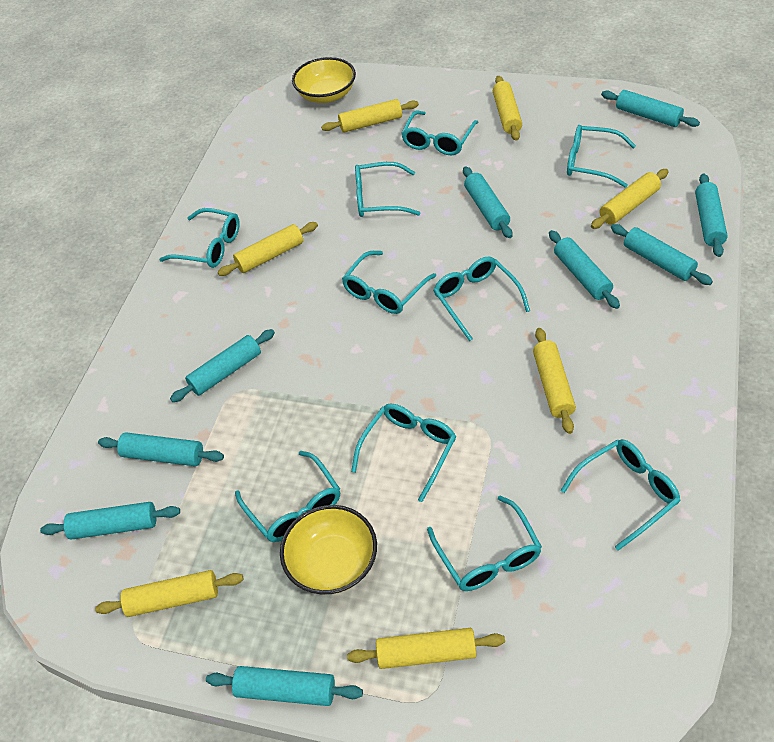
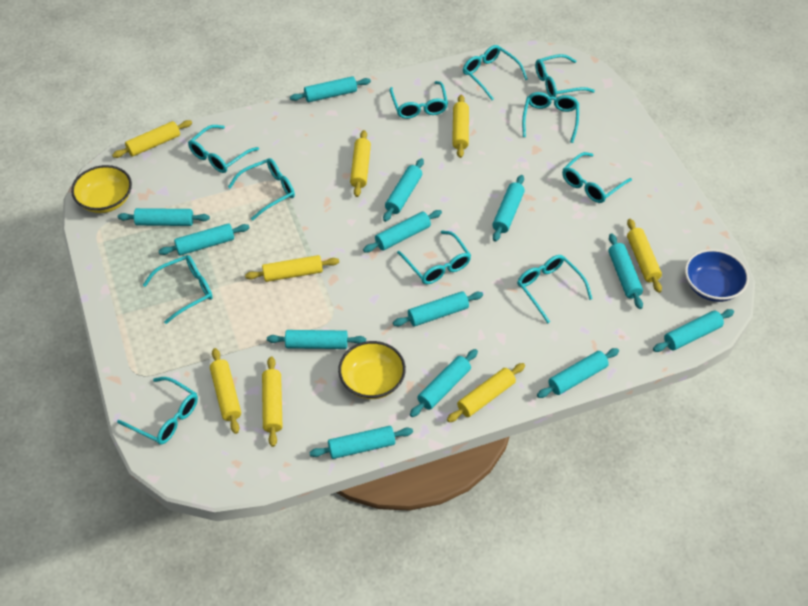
blue bowl: 0 -> 1
turquoise glasses: 10 -> 11
turquoise rolling pin: 9 -> 13
yellow rolling pin: 7 -> 8

